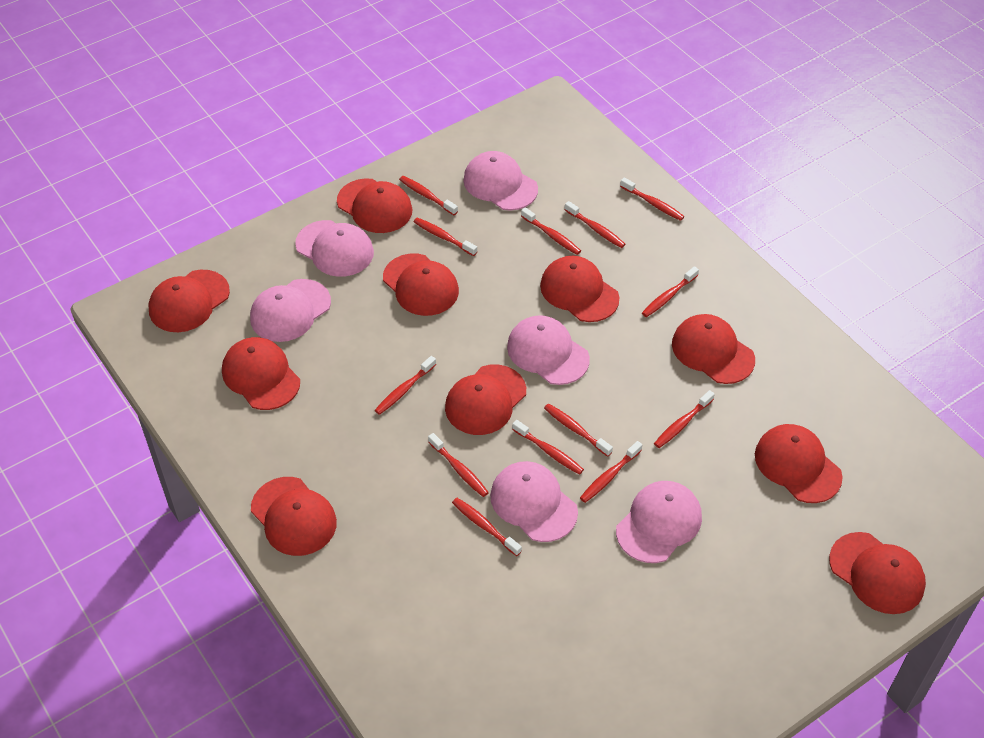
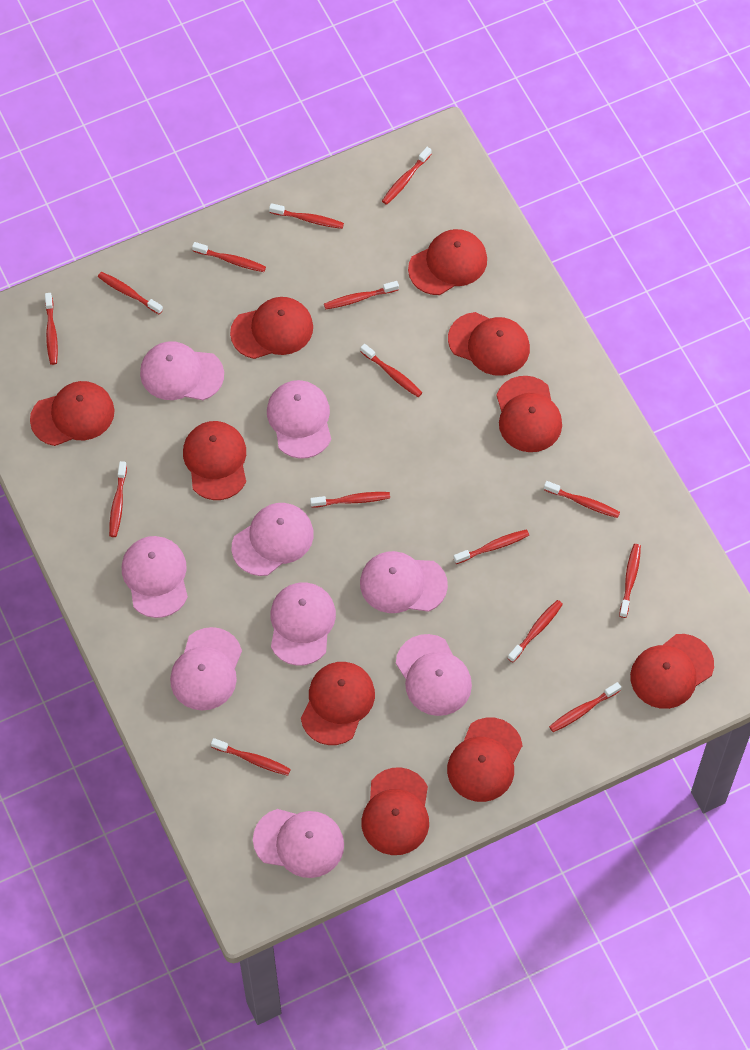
pink cap: 6 -> 9
red toothbrush: 13 -> 15

